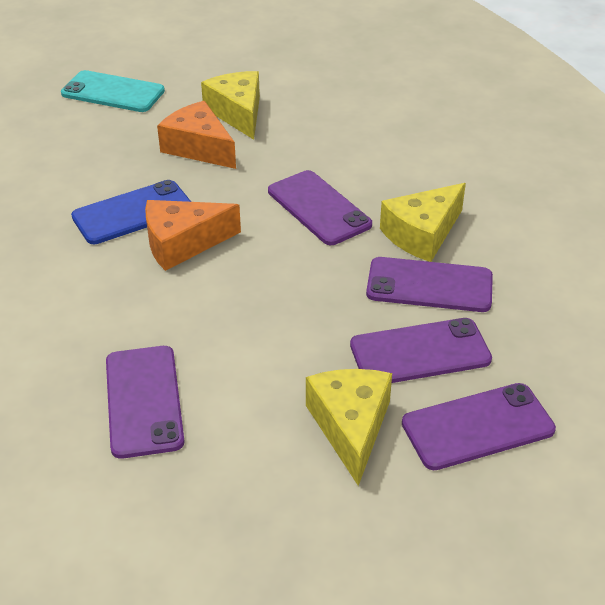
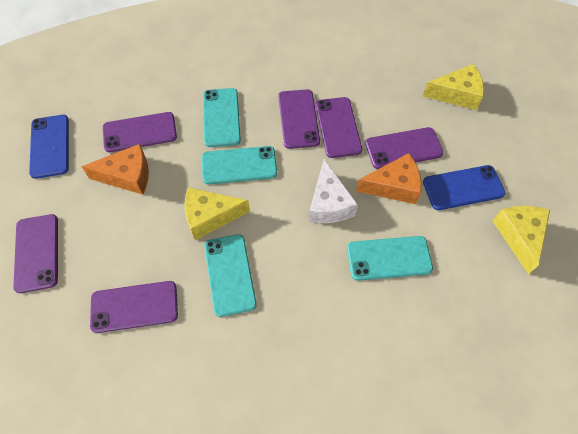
blue phone: 1 -> 2
purple phone: 5 -> 6
turquoise phone: 1 -> 4
white cheese: 0 -> 1

